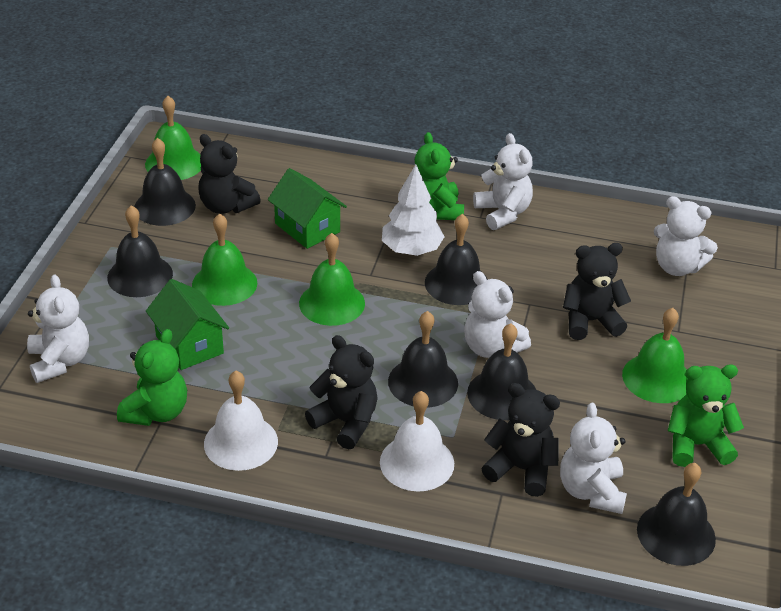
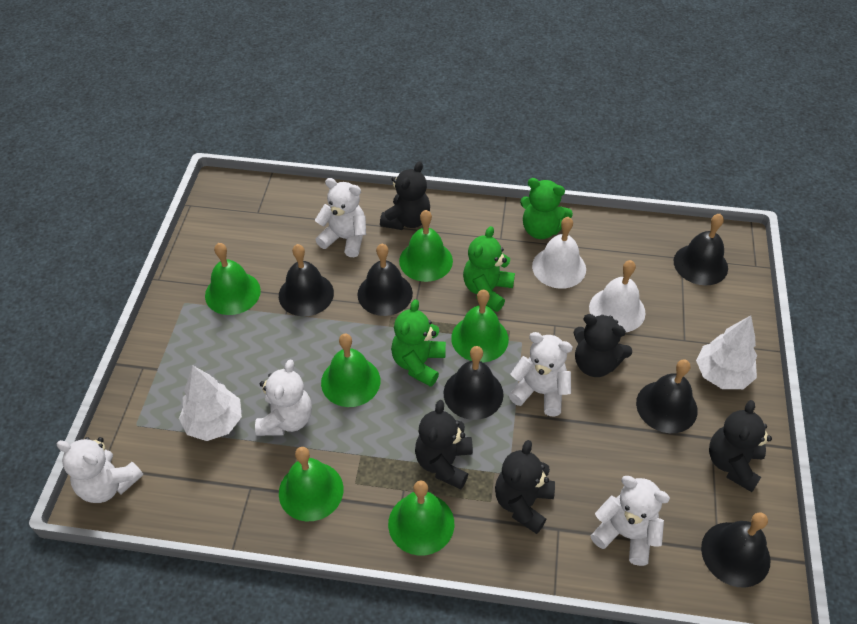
black teddy bear: 4 -> 5
green bell: 4 -> 6
green house: 2 -> 0
white tree: 1 -> 2

